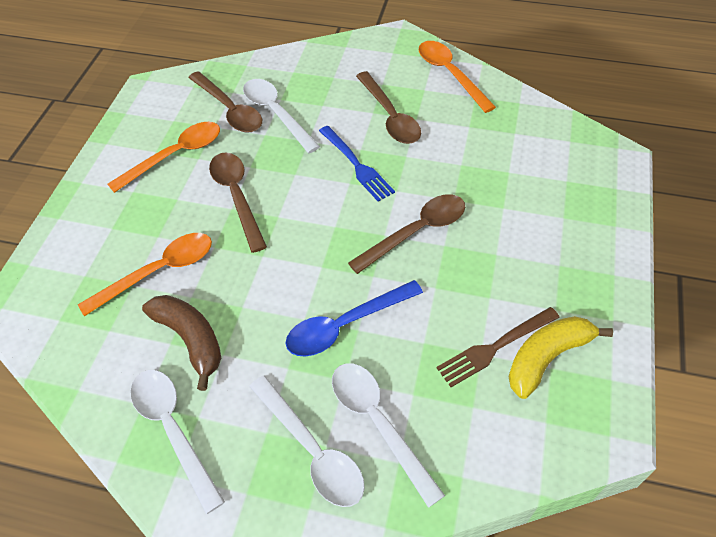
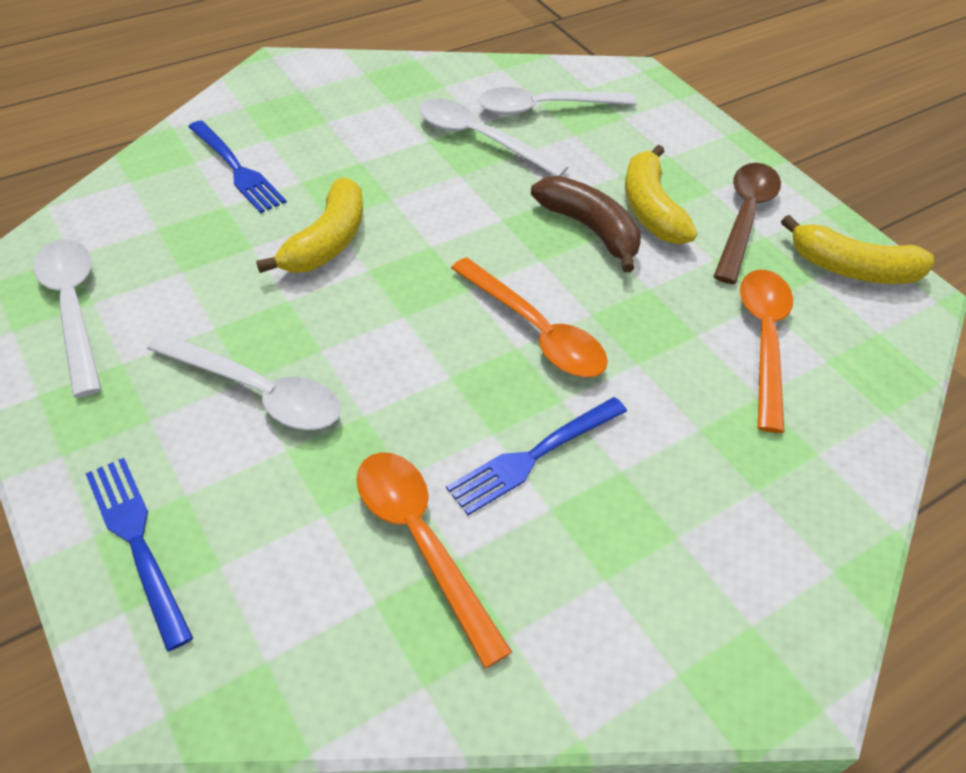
blue fork: 1 -> 3
blue spoon: 1 -> 0
brown fork: 1 -> 0
brown spoon: 4 -> 1
yellow banana: 1 -> 3

